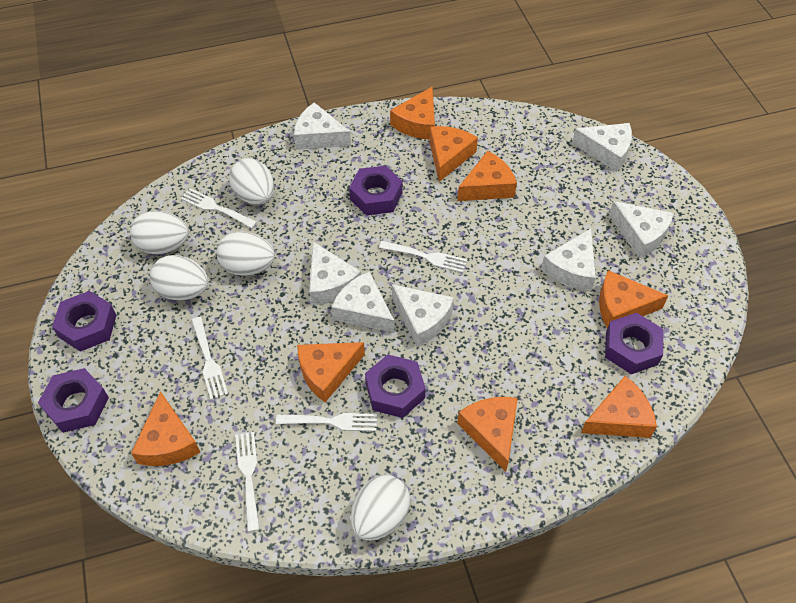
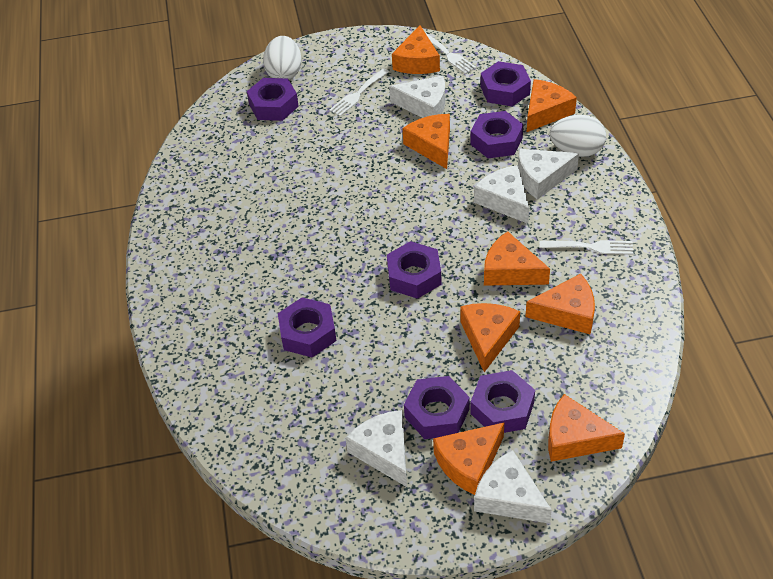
purple nut: 5 -> 7
white cheese: 7 -> 5
white egg: 5 -> 2
white fork: 5 -> 3

